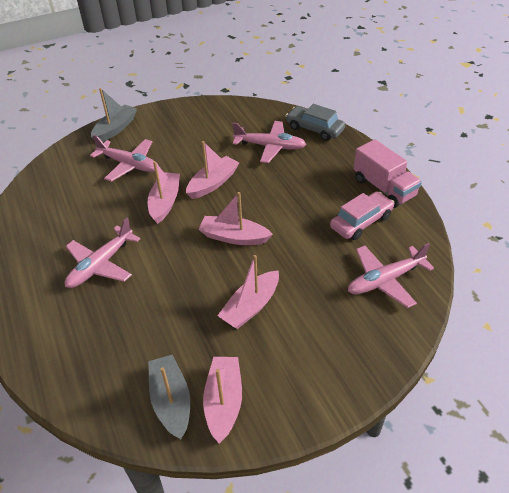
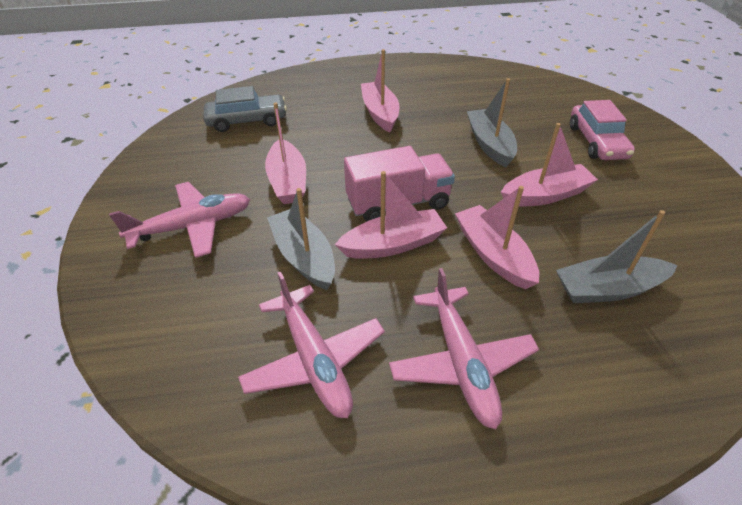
grey boat: 2 -> 3
pink plane: 4 -> 3

